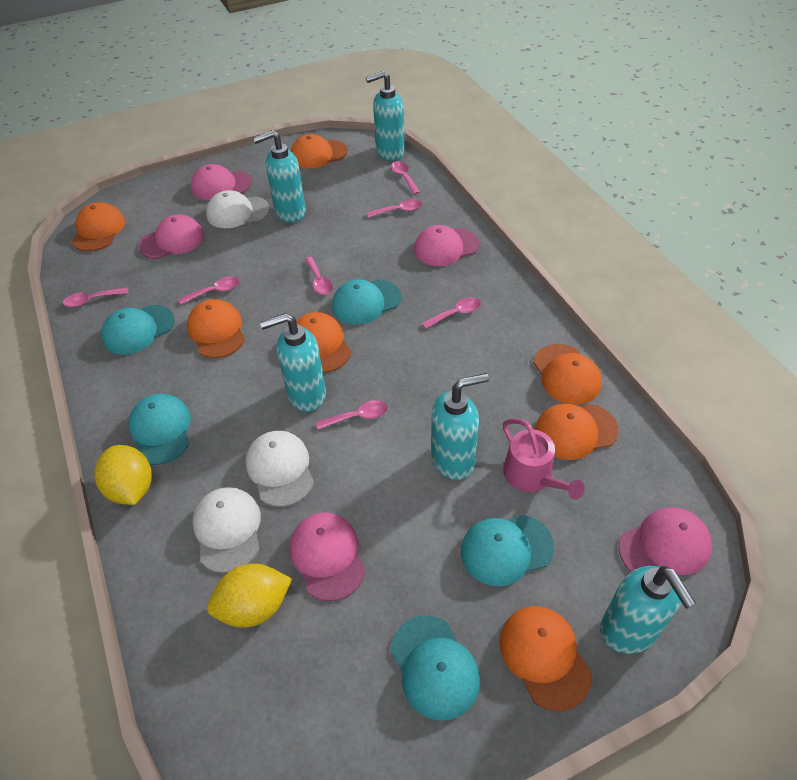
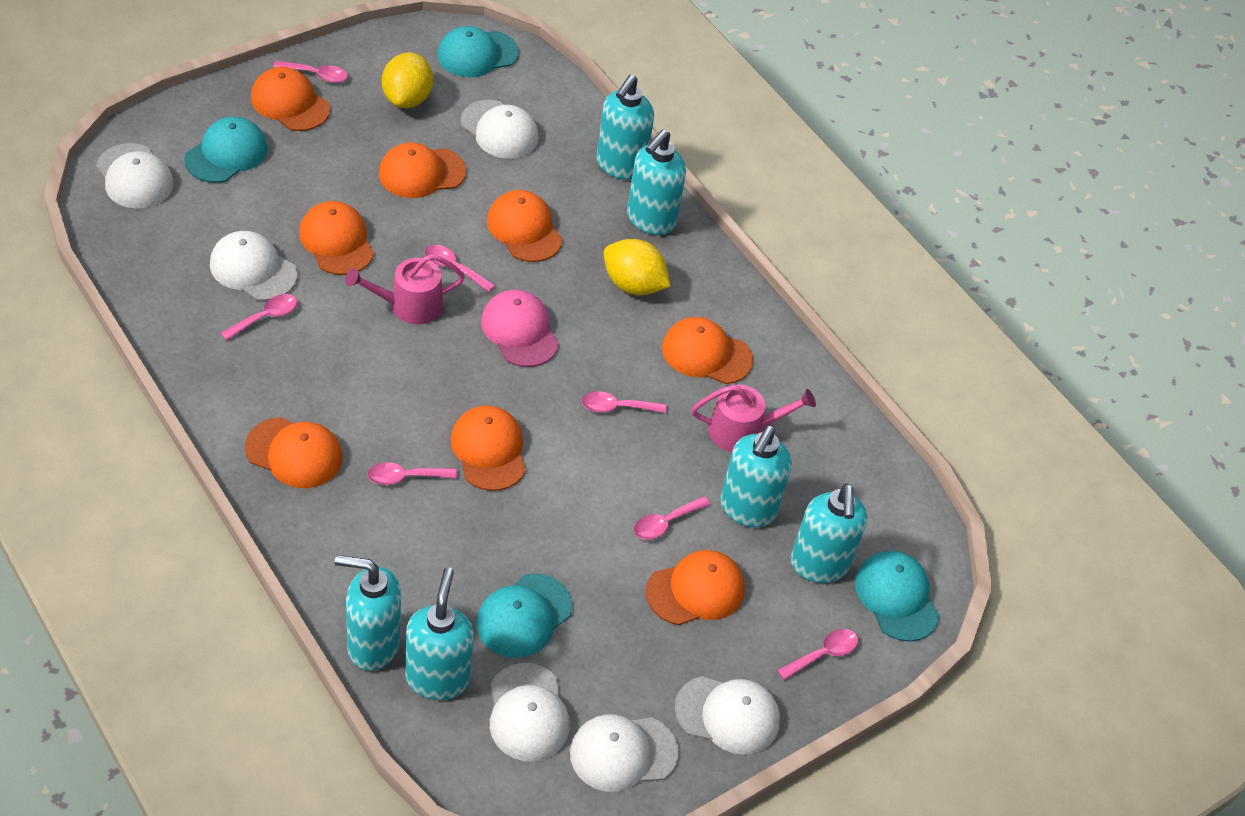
orange cap: 7 -> 8
pink cap: 5 -> 1
pink watering can: 1 -> 2
turquoise cap: 5 -> 4
turquoise soap dispenser: 5 -> 6
white cap: 3 -> 6

